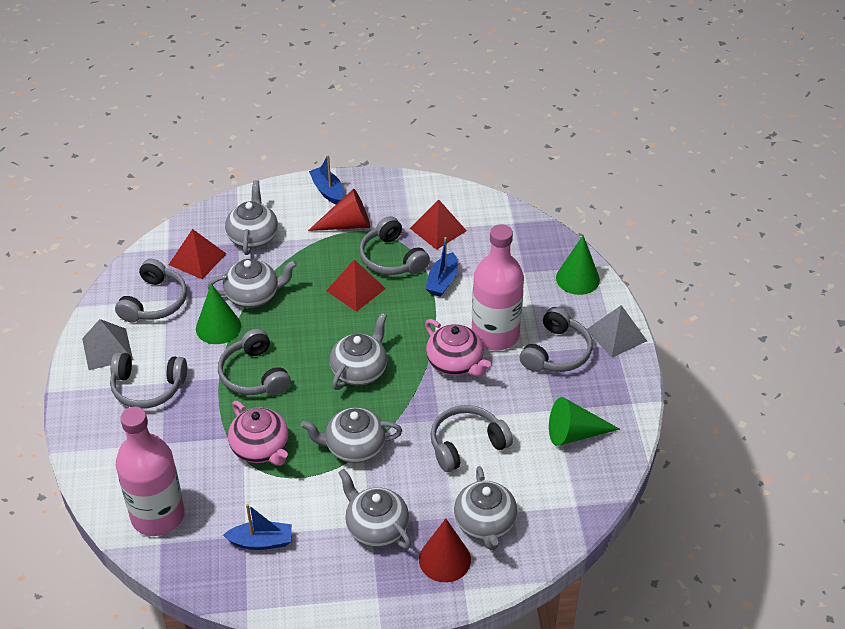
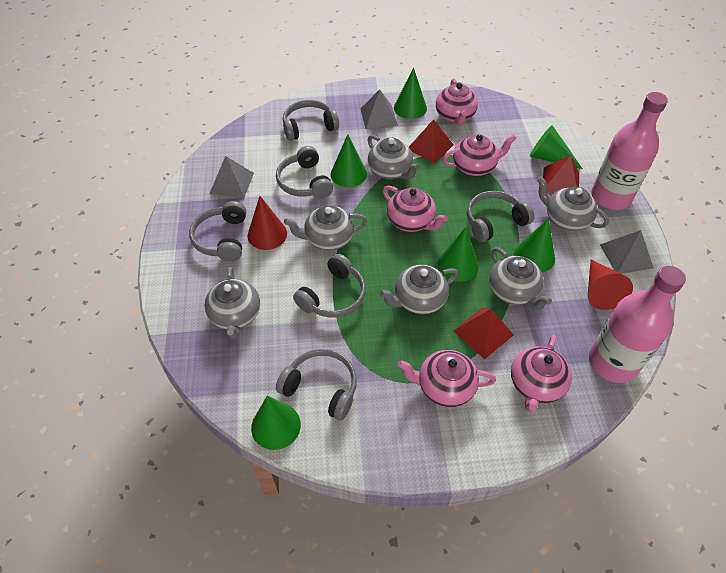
blue boat: 3 -> 0
green cone: 3 -> 6
grey pyramid: 2 -> 3
pink teapot: 2 -> 5

